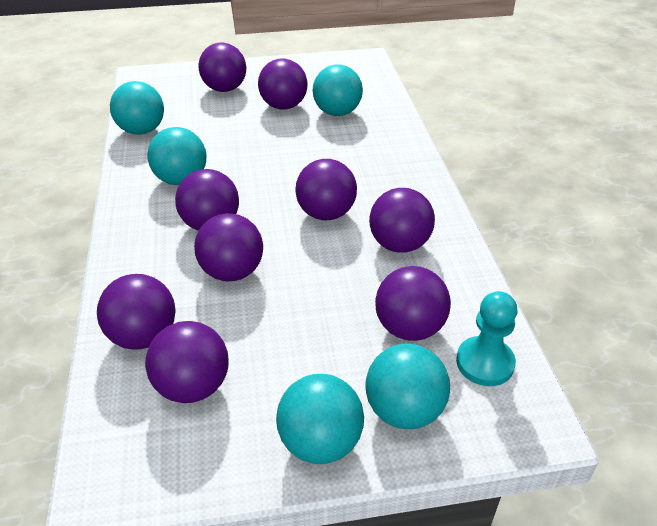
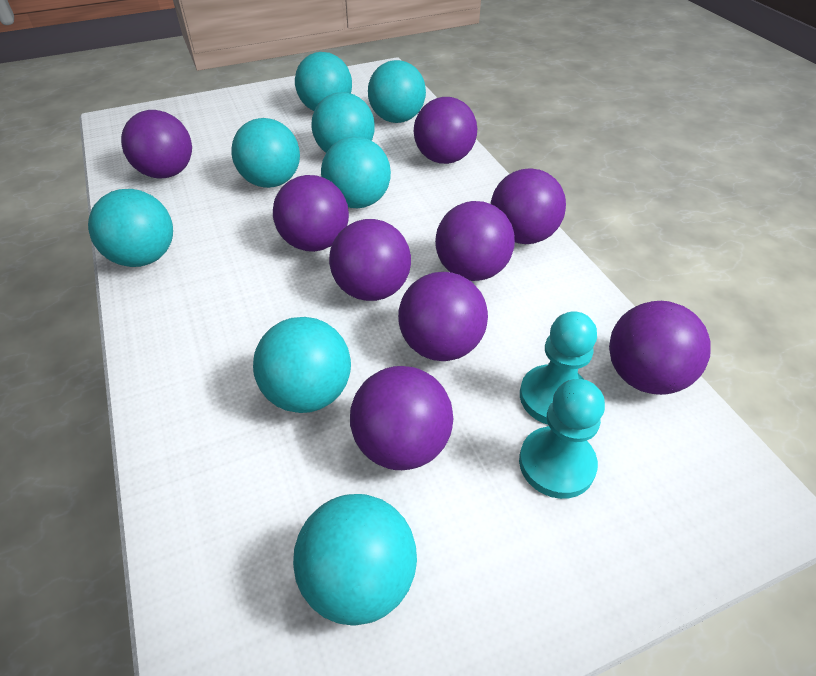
turquoise ball: 5 -> 8
turquoise pawn: 1 -> 2

